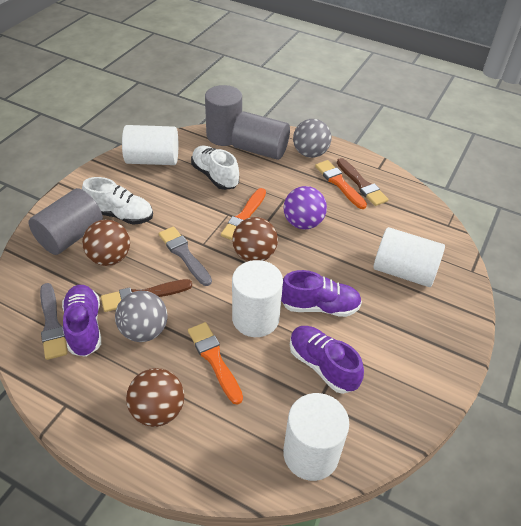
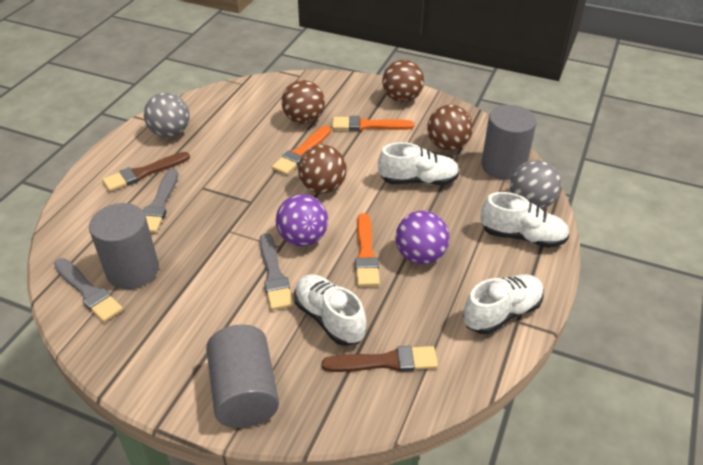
brown ball: 3 -> 4
grey brush: 2 -> 3
purple ball: 1 -> 2
purple shoe: 3 -> 0
white cylinder: 4 -> 0
white shoe: 2 -> 4

